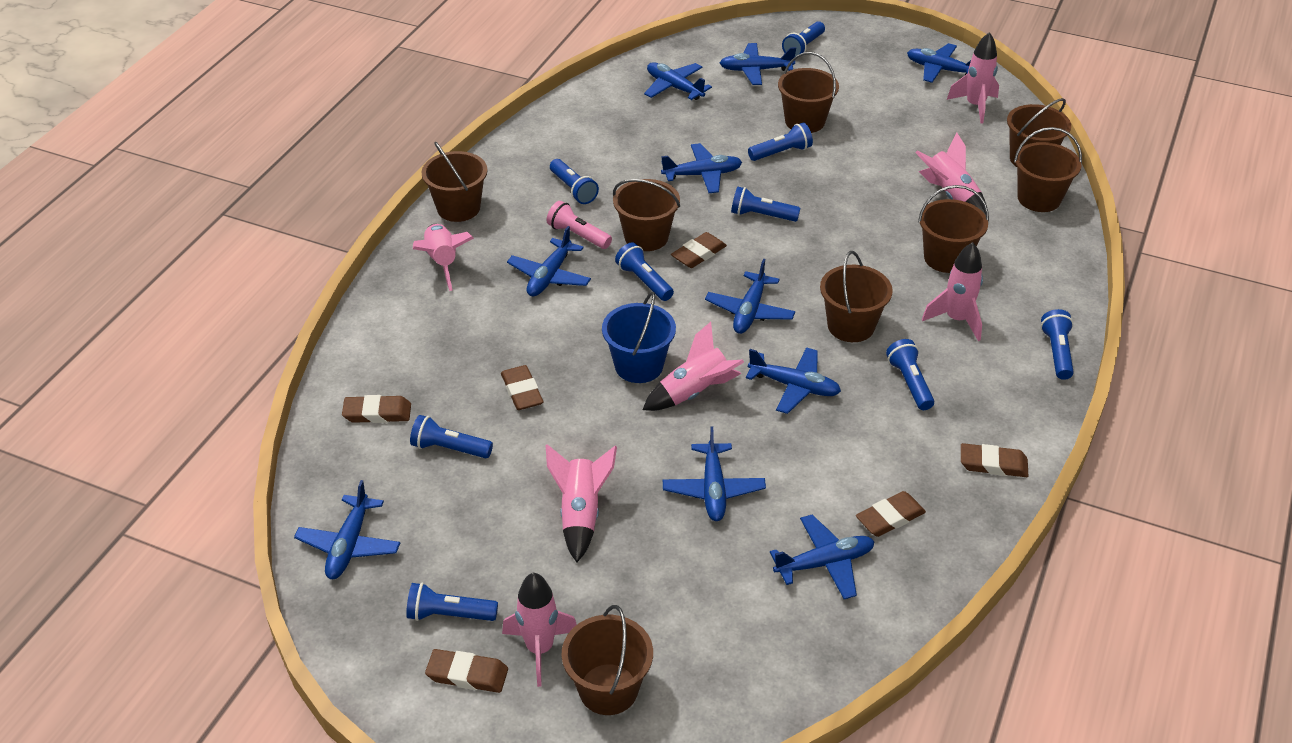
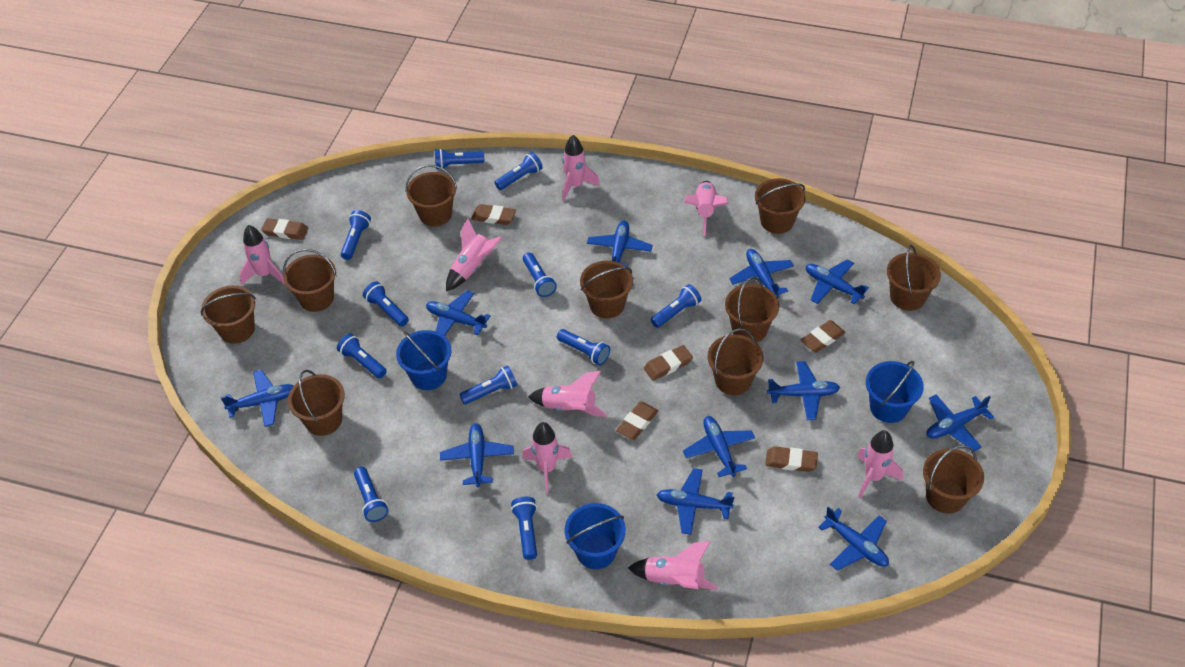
blue bucket: 1 -> 3
blue flashlight: 9 -> 11
blue plane: 10 -> 11
brown bucket: 8 -> 10
pink flashlight: 1 -> 0
pink rocket: 7 -> 8

